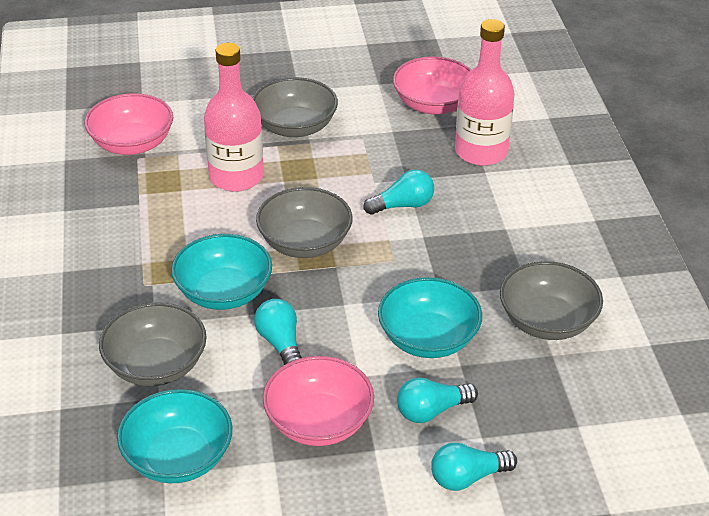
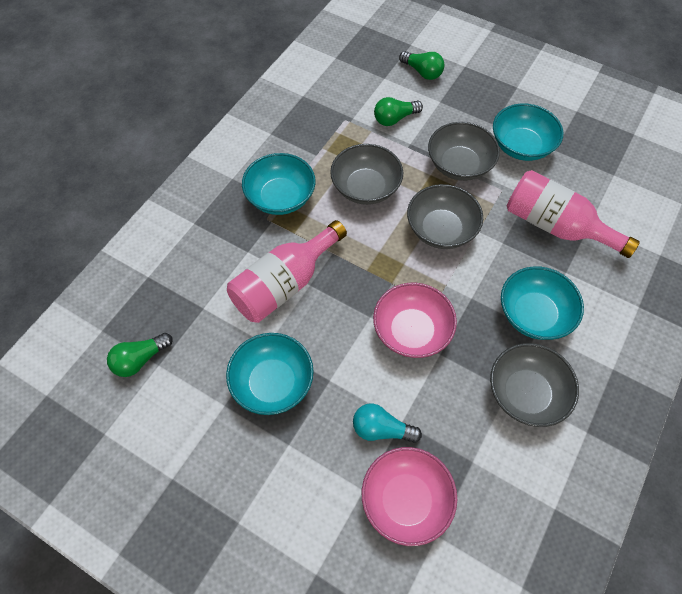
green light bulb: 0 -> 3
pink bowl: 3 -> 2
turquoise bowl: 3 -> 4
turquoise light bulb: 4 -> 1

